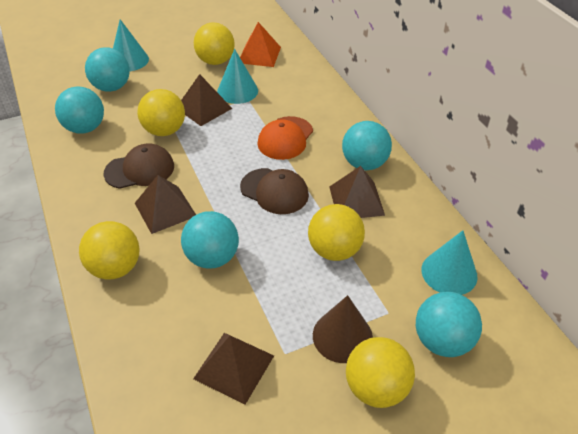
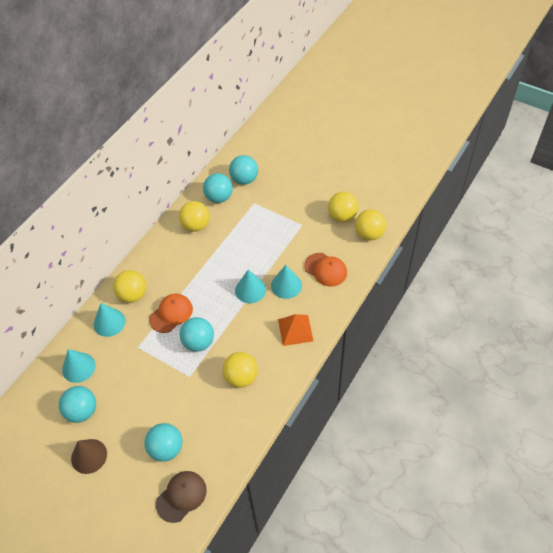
brown cap: 2 -> 1
brown pyramid: 4 -> 0
orange cap: 1 -> 2
turquoise cone: 3 -> 4

